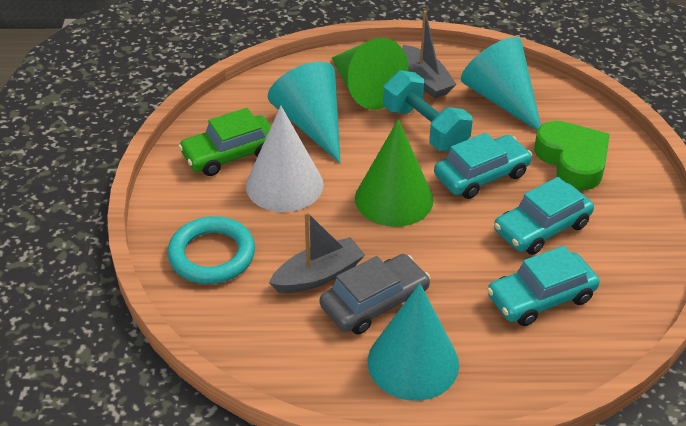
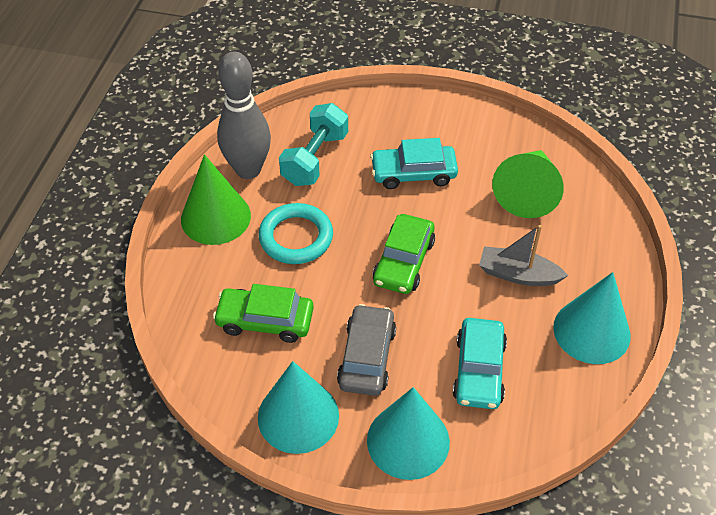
green car: 1 -> 2
green heart: 1 -> 0
grey boat: 2 -> 1
grey bowling pin: 0 -> 1
turquoise car: 3 -> 2
white cone: 1 -> 0

